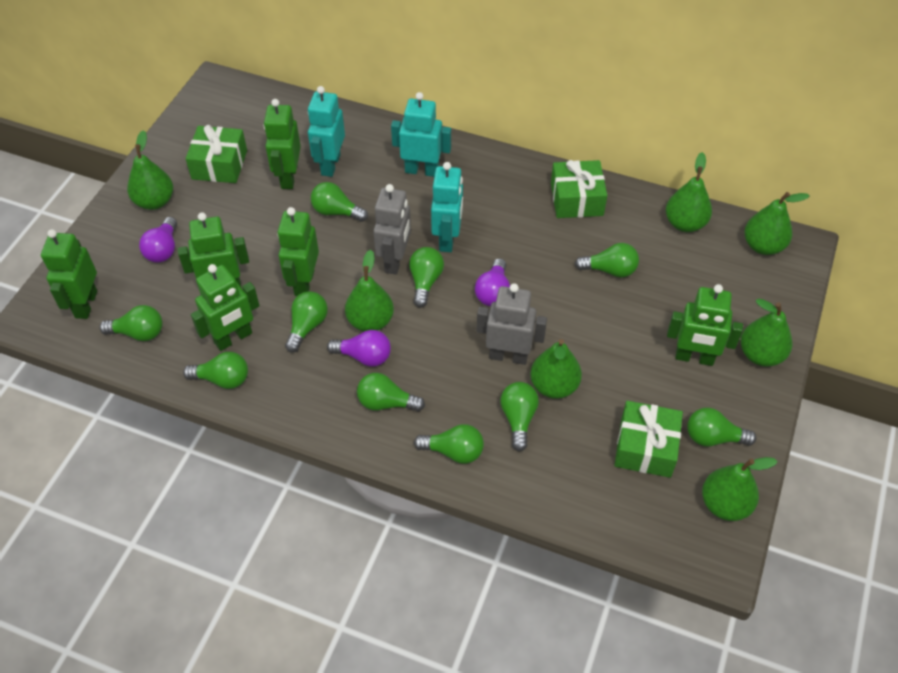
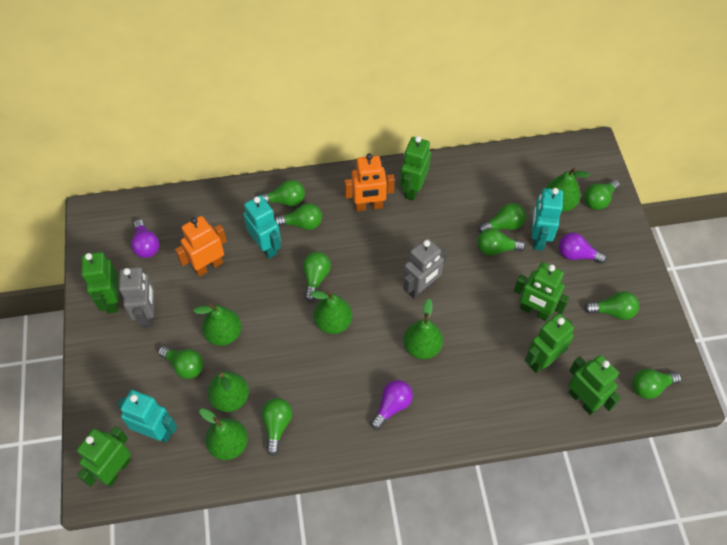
green gift: 3 -> 0
green pear: 7 -> 6
orange robot: 0 -> 2

